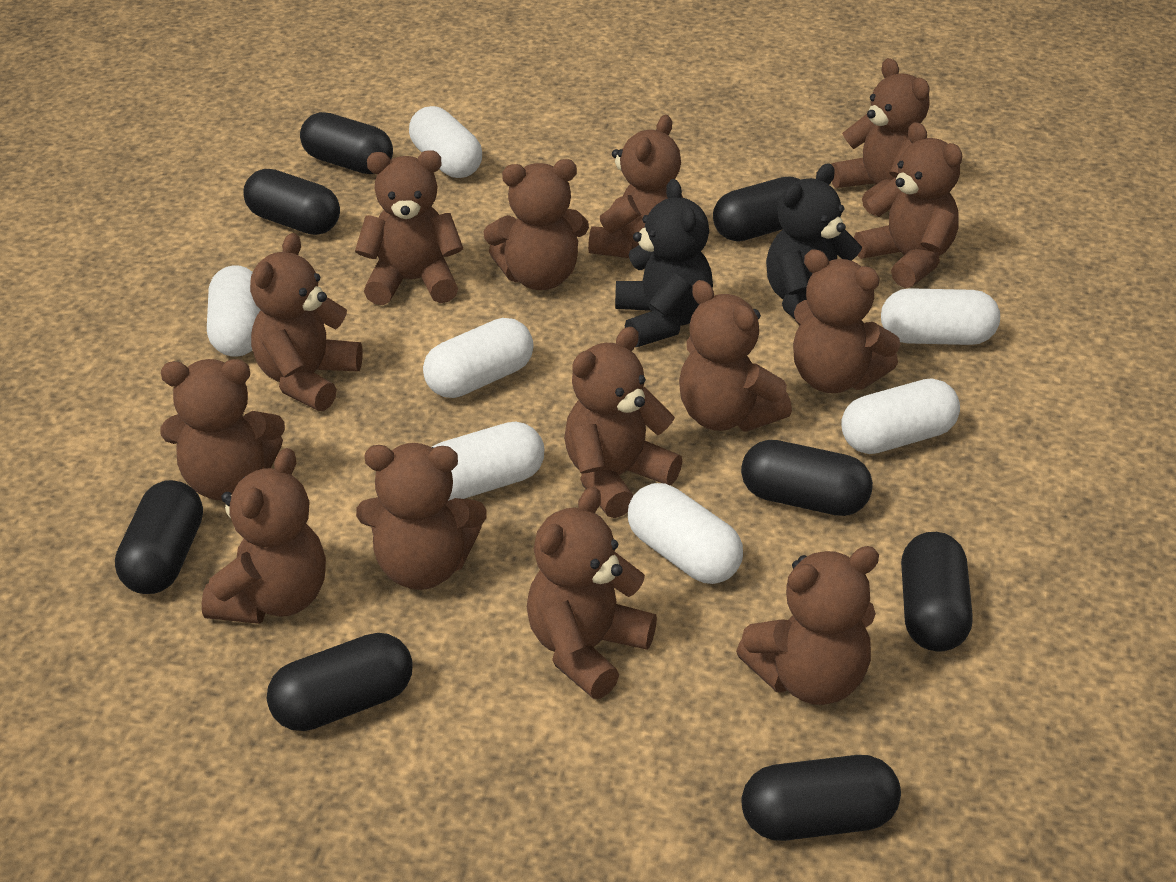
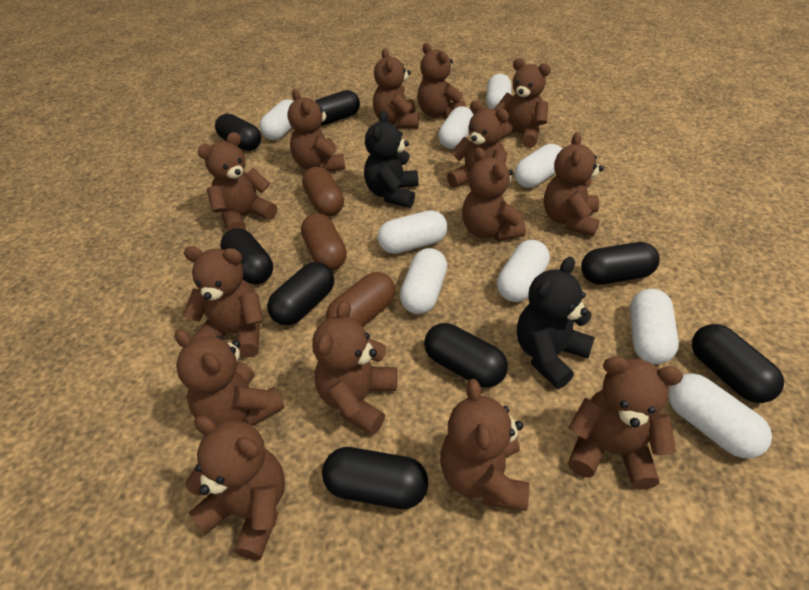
brown capsule: 0 -> 3
white capsule: 7 -> 9

